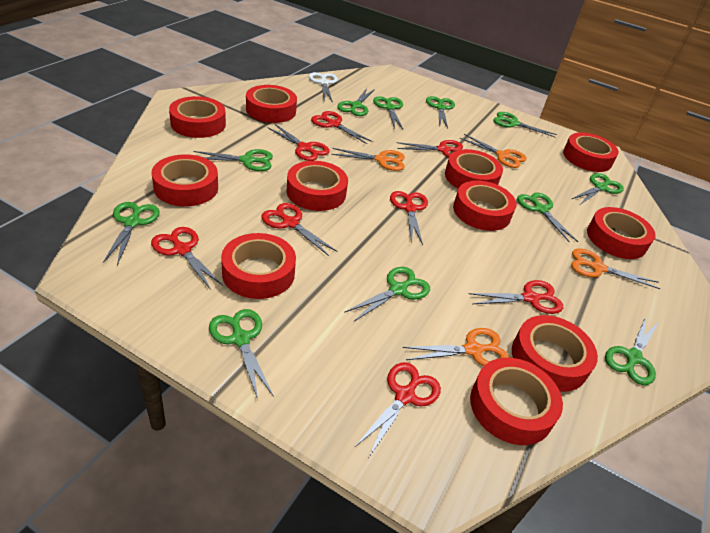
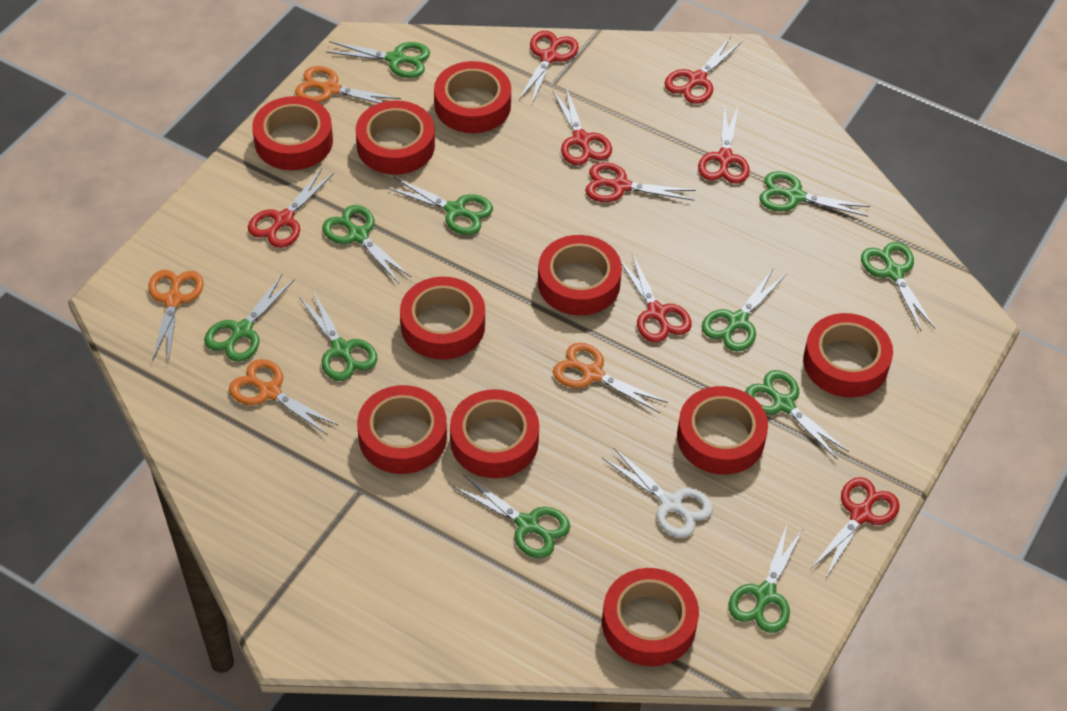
red tape: 11 -> 10

